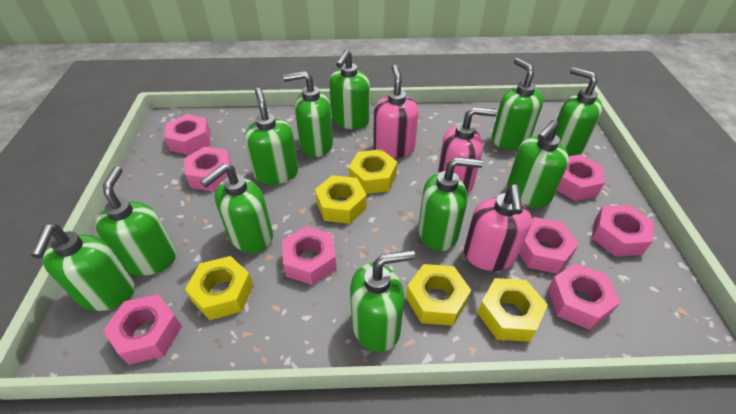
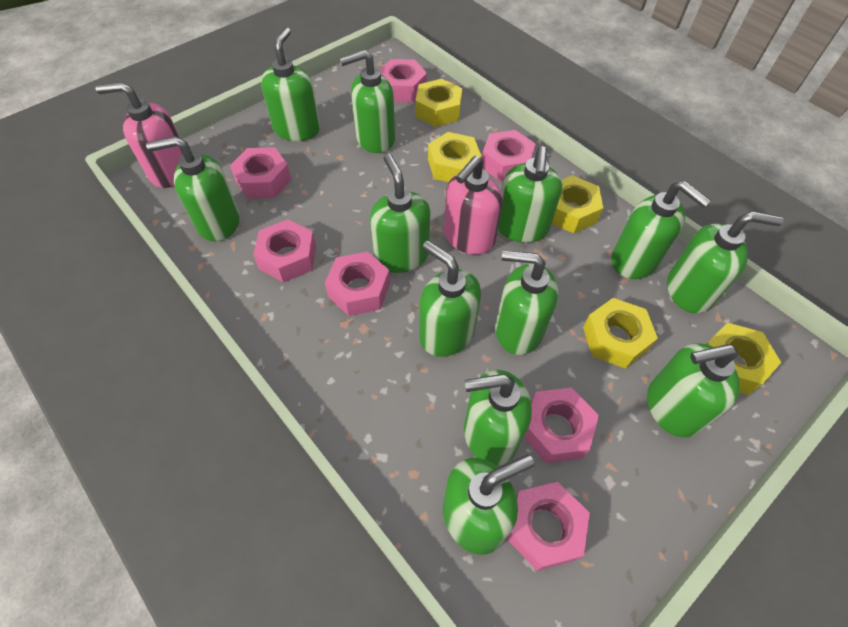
green soap dispenser: 11 -> 12
pink nut: 8 -> 7
pink soap dispenser: 3 -> 2

